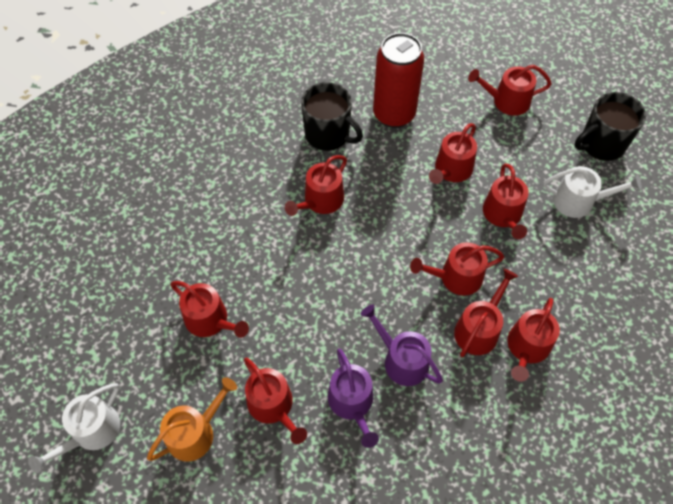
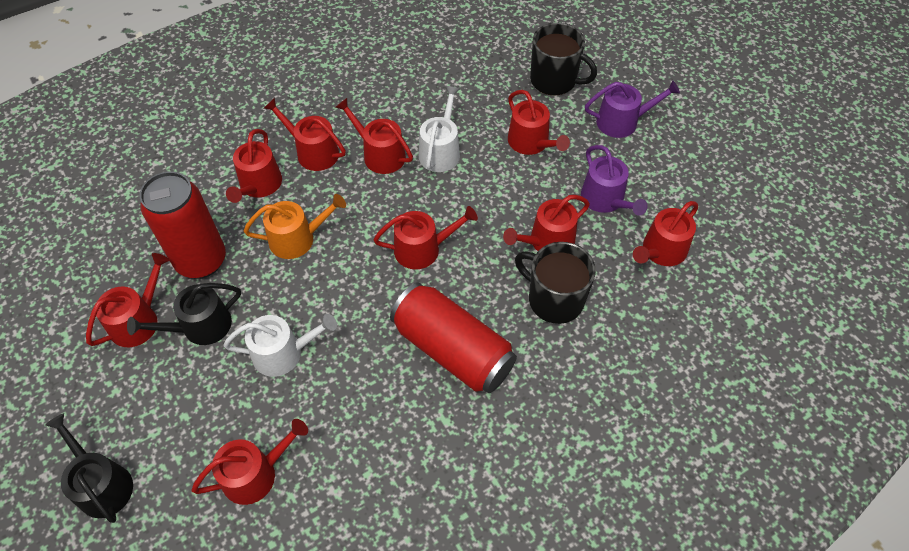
black watering can: 0 -> 2
red can: 1 -> 2

